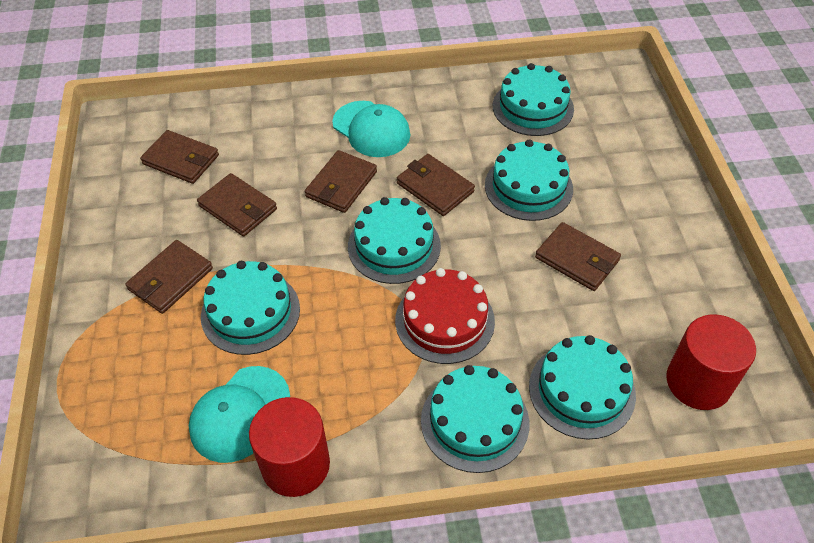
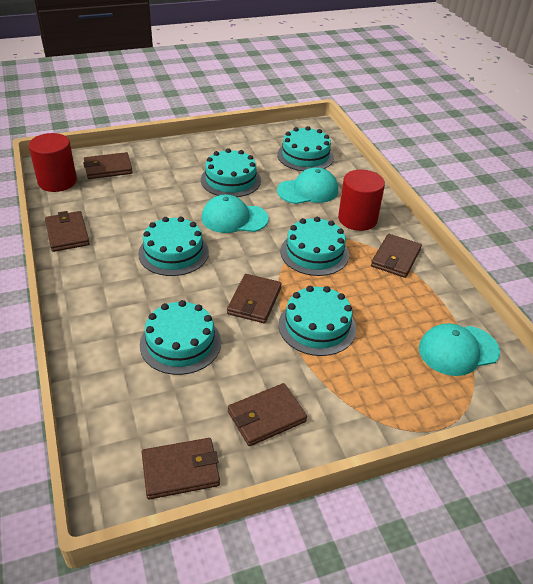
red cake: 1 -> 0
turquoise cap: 2 -> 3

